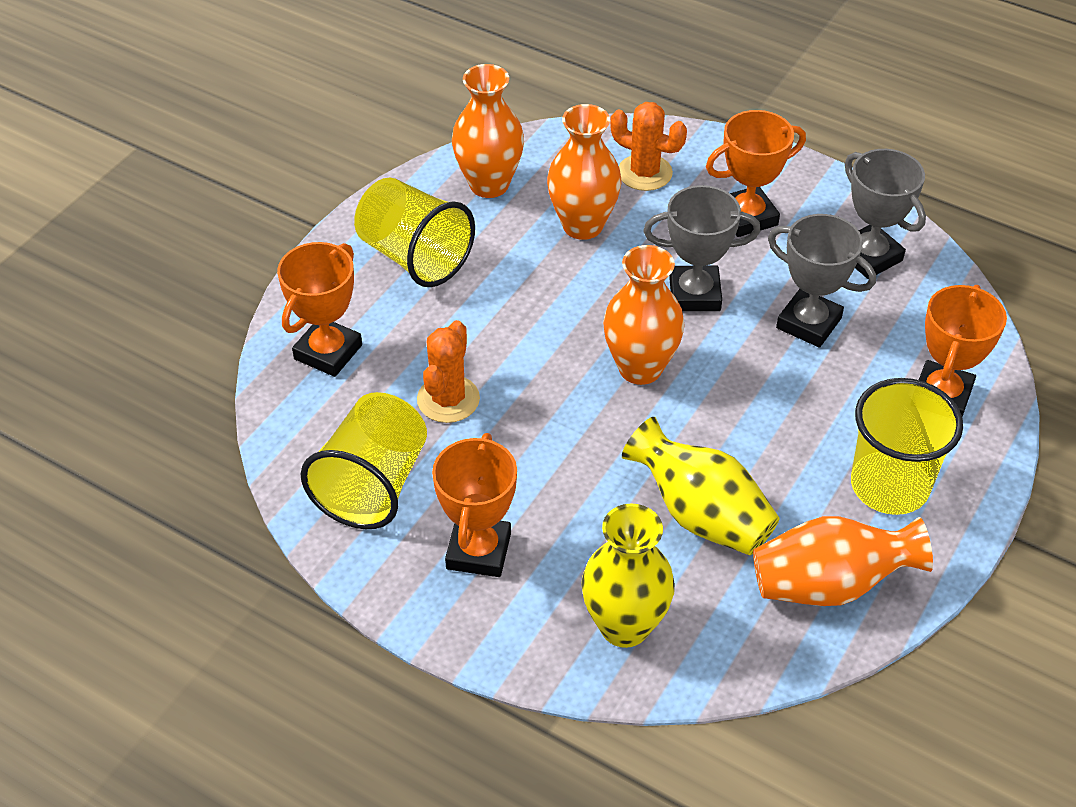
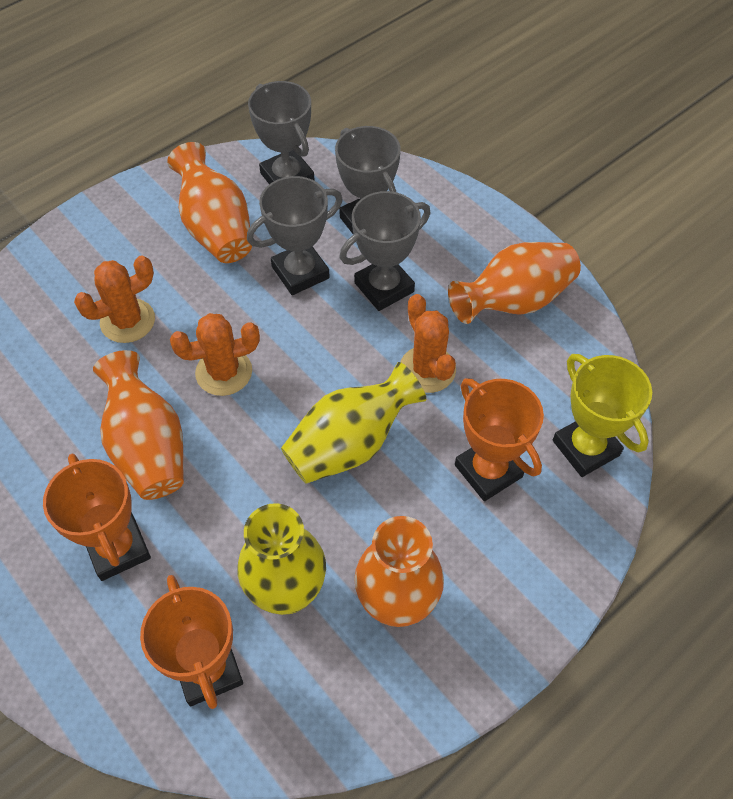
grey trophy: 3 -> 4
orange cactus: 2 -> 3
orange trophy: 4 -> 3
yellow cup: 3 -> 0
yellow trophy: 0 -> 1

